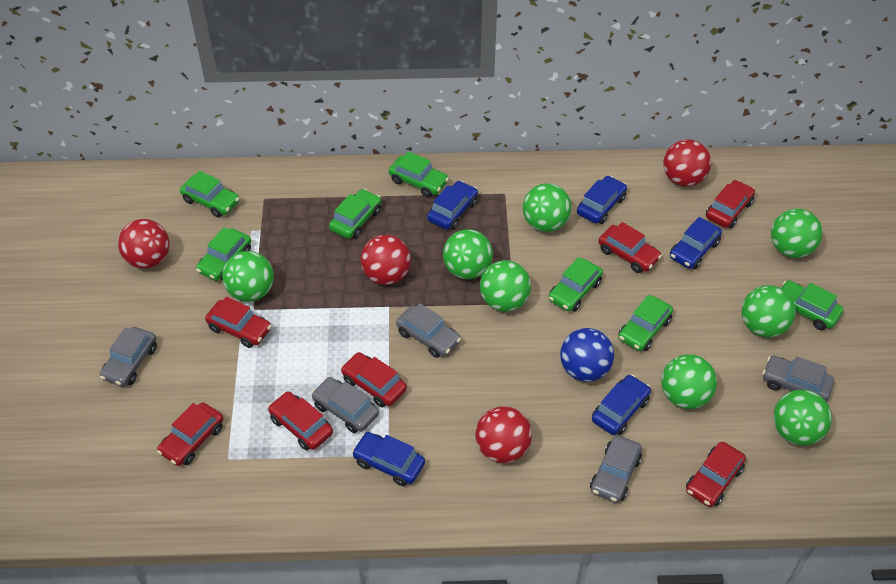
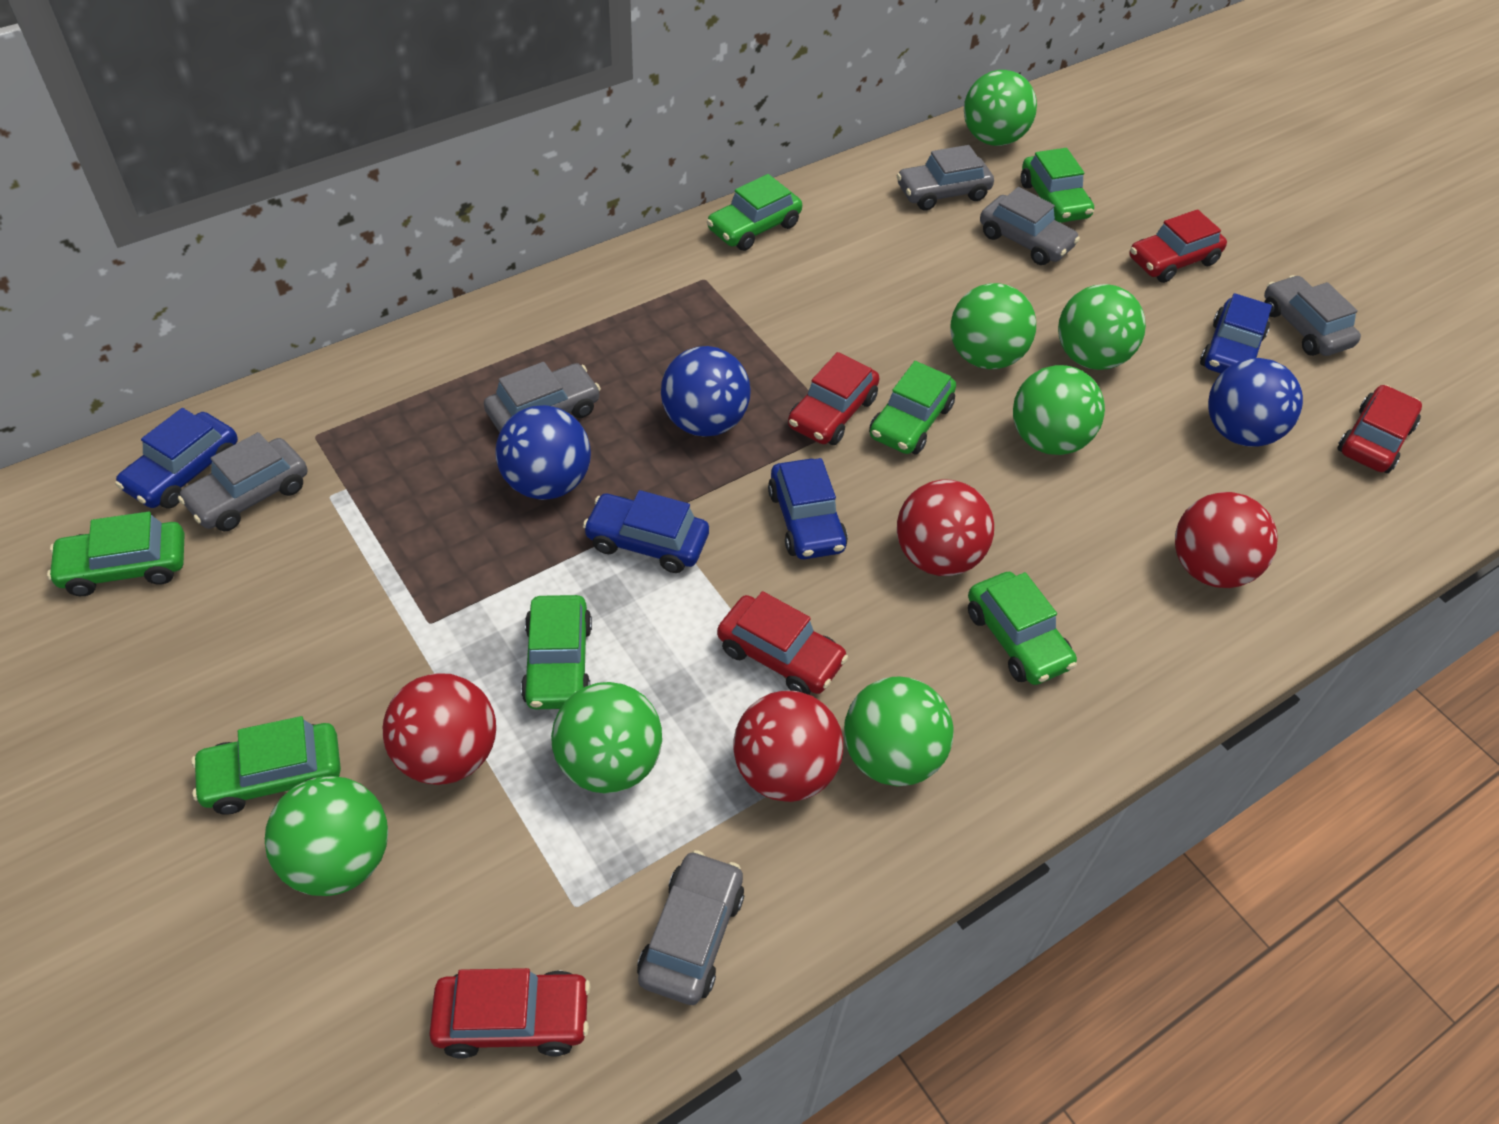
blue ball: 1 -> 3
blue car: 5 -> 4
green ball: 8 -> 7
grey car: 5 -> 6
red car: 7 -> 5

